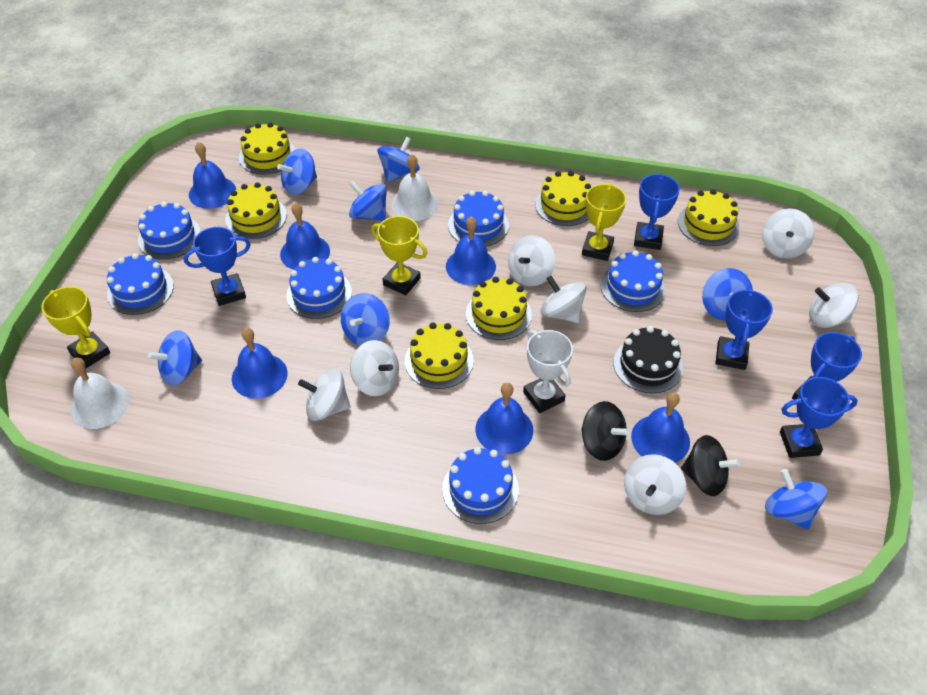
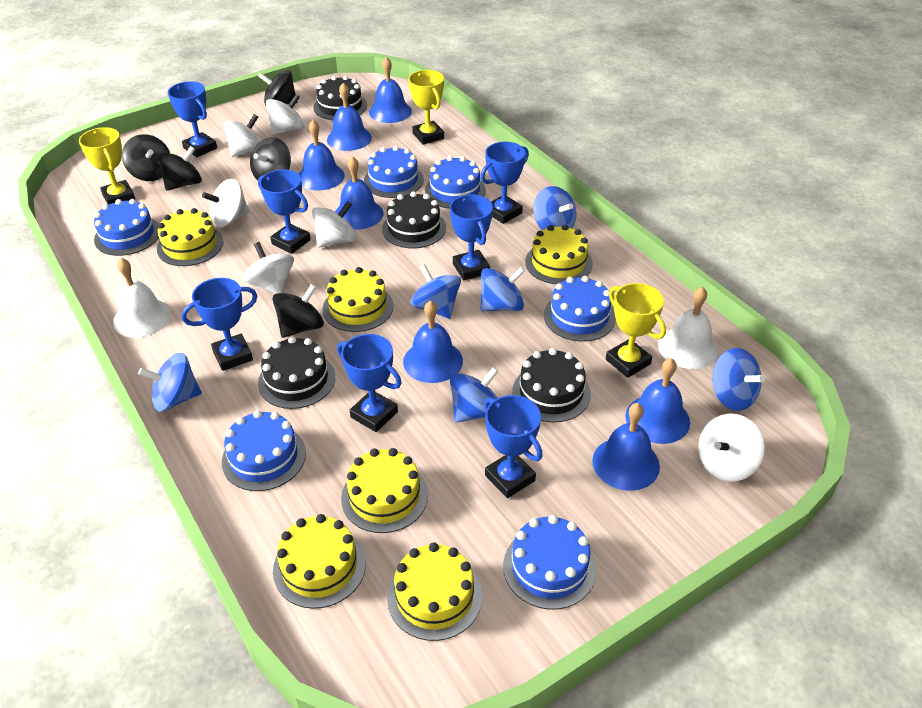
black cake: 1 -> 4
black spinning top: 2 -> 5
blue bell: 6 -> 7
blue spinning top: 7 -> 6
blue trophy: 5 -> 7
white spinning top: 7 -> 6
white trophy: 1 -> 0

